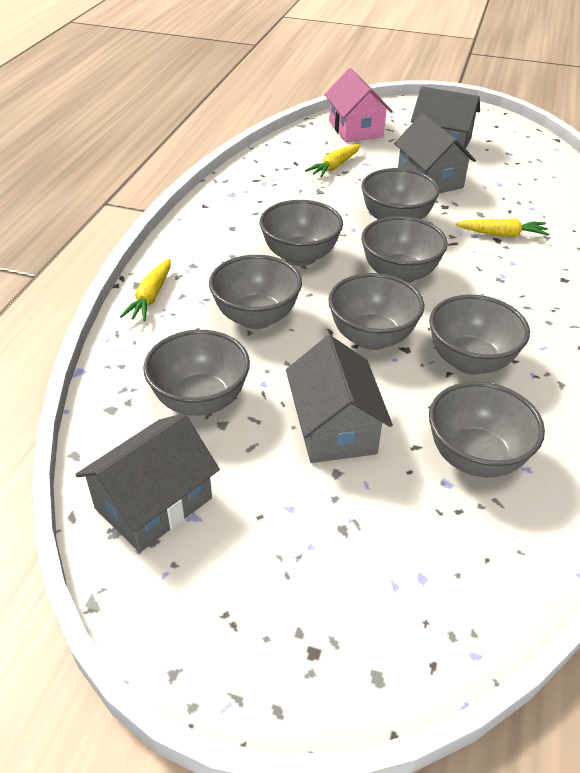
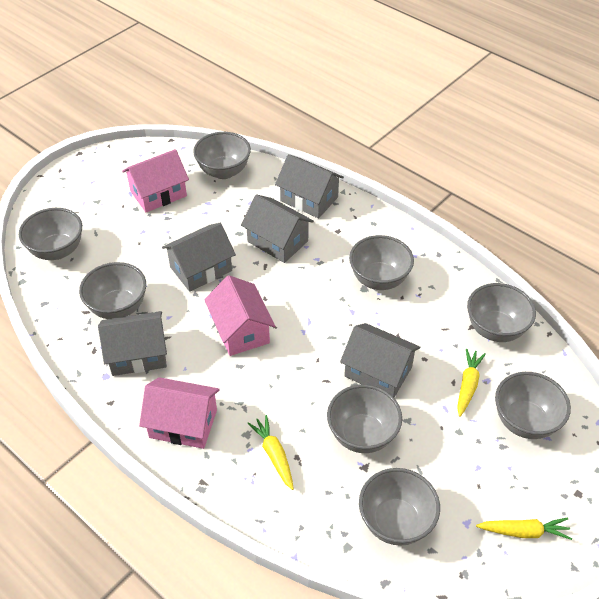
grey house: 4 -> 5
pink house: 1 -> 3

